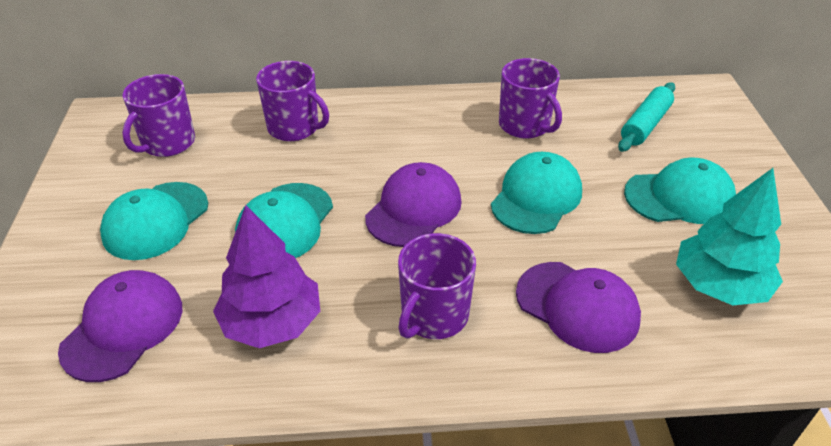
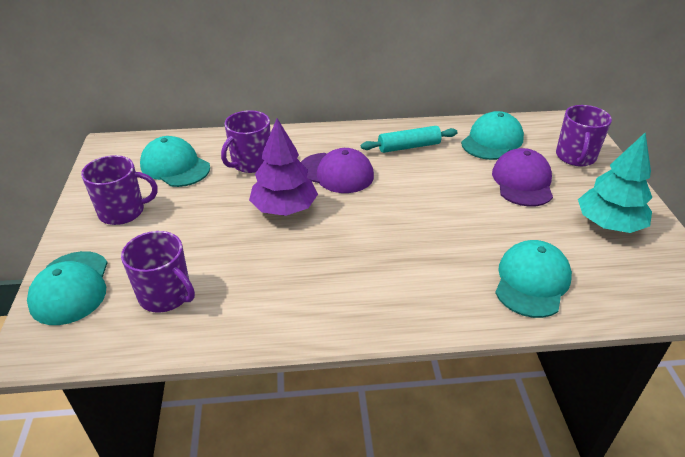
purple cap: 3 -> 2

